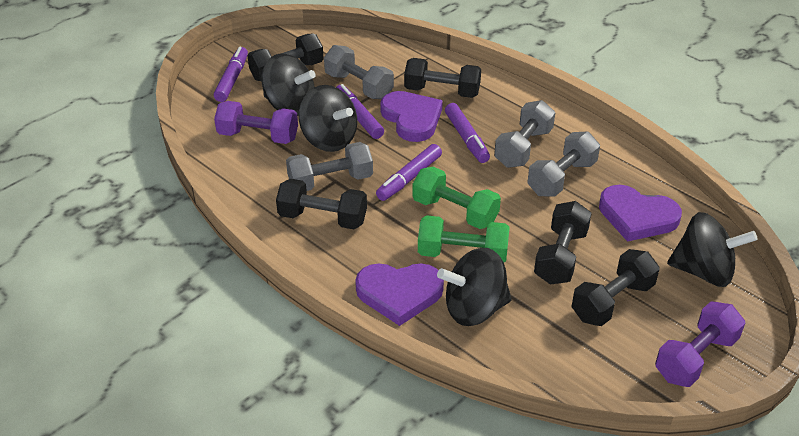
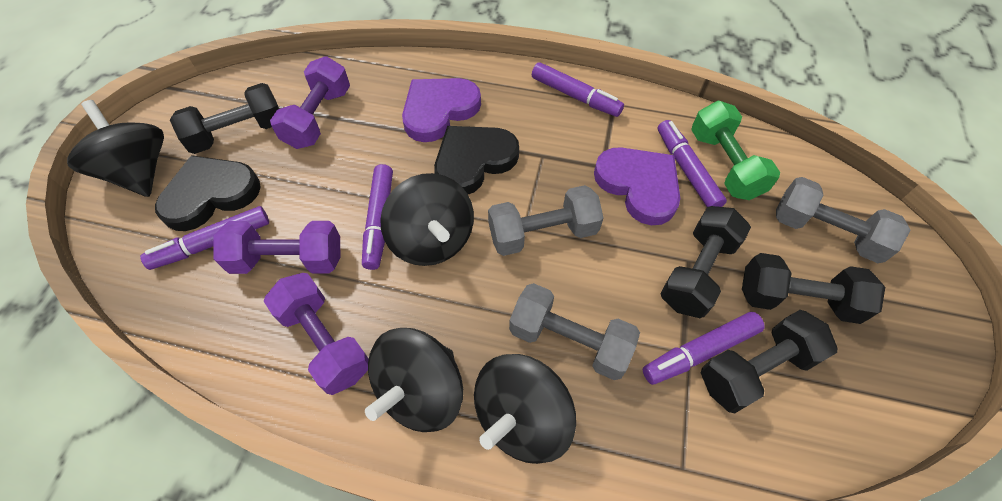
black dumbbell: 5 -> 4
black heart: 0 -> 2
green dumbbell: 2 -> 1
grey dumbbell: 4 -> 3
purple dumbbell: 2 -> 3
purple heart: 3 -> 2
purple marker: 4 -> 5

